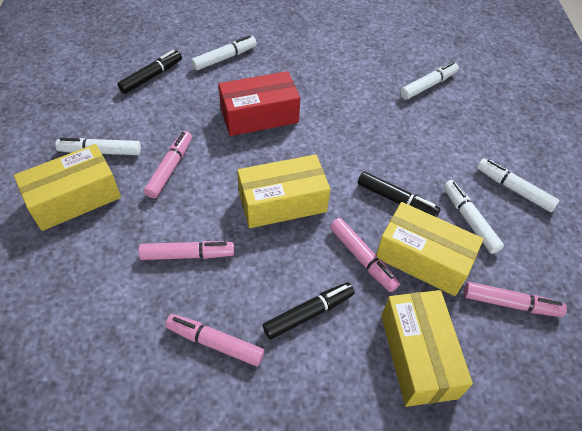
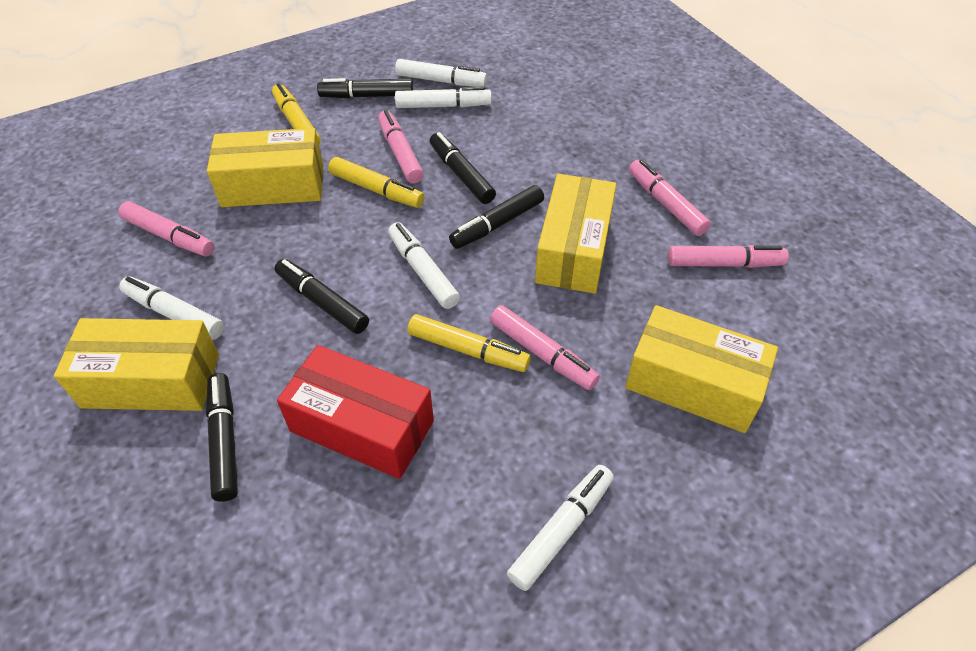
black marker: 3 -> 5
yellow marker: 0 -> 3

